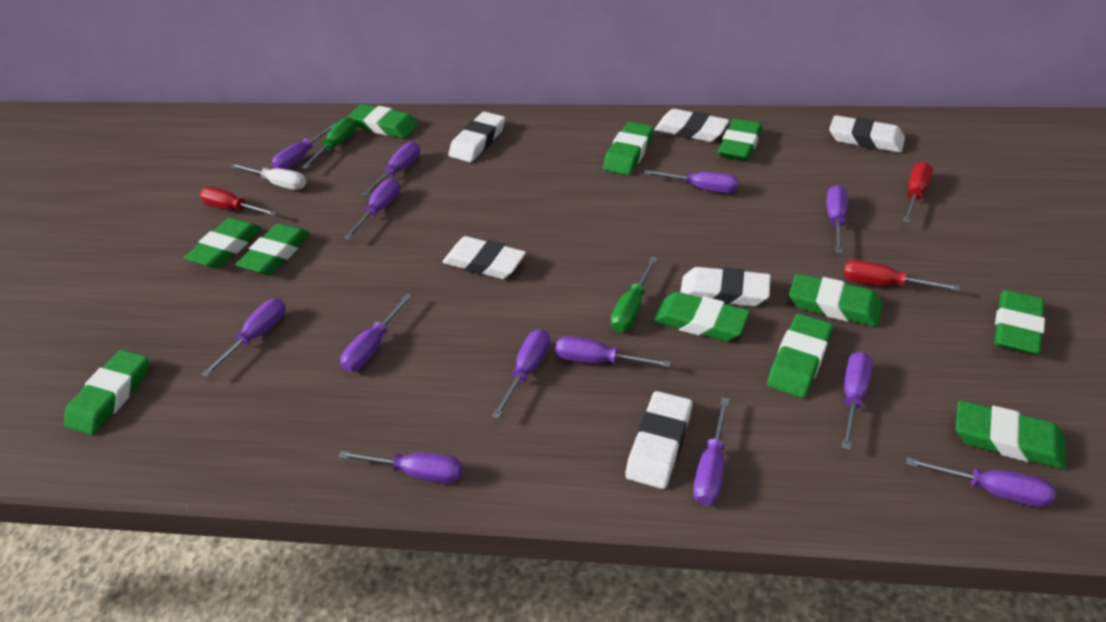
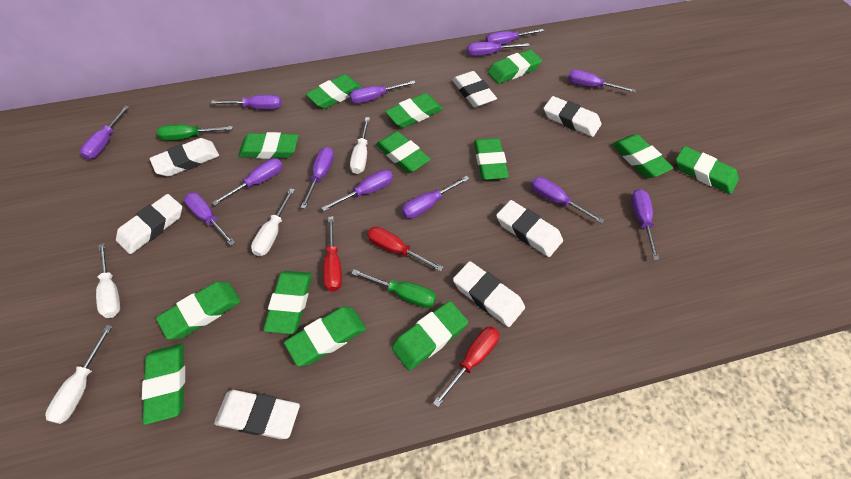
green eraser: 11 -> 13
white eraser: 6 -> 7
white screwdriver: 1 -> 4

